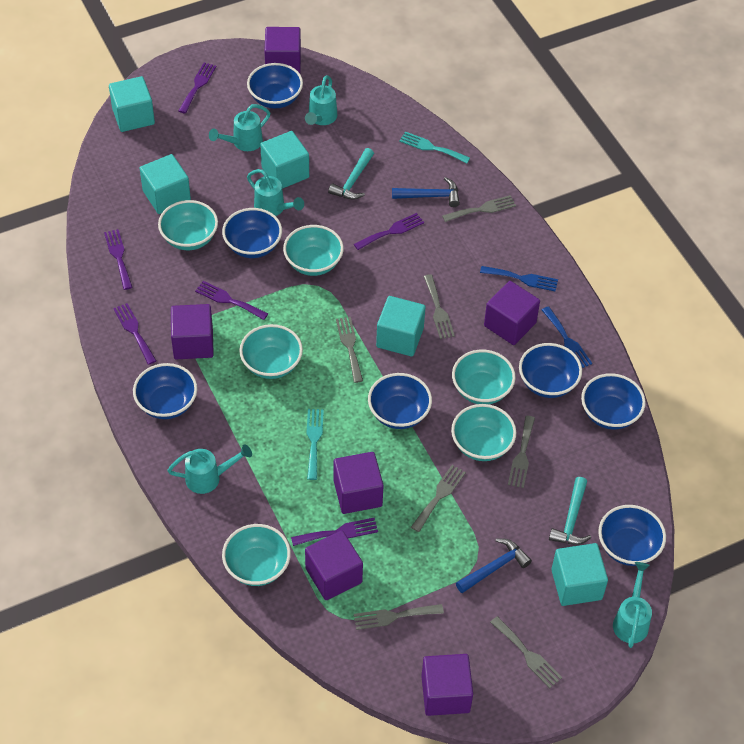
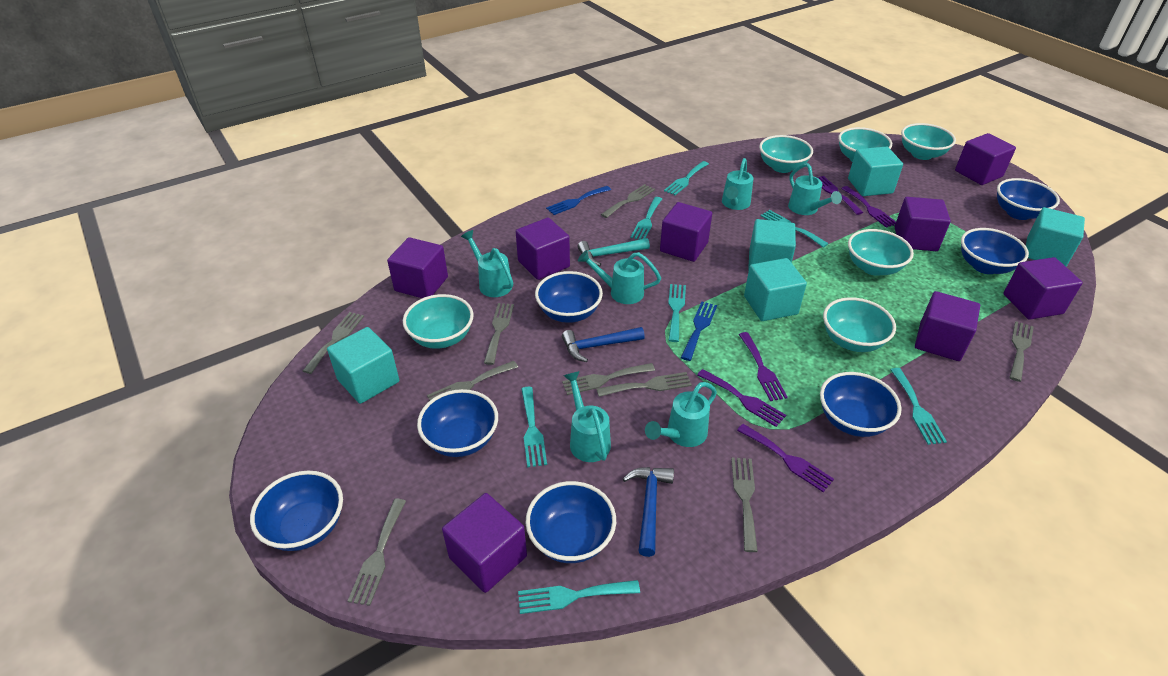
grey fork: 7 -> 9
purple cube: 6 -> 8
purple fork: 6 -> 5
turquoise fork: 2 -> 7
turquoise hammer: 2 -> 1
turquoise watering can: 5 -> 6

